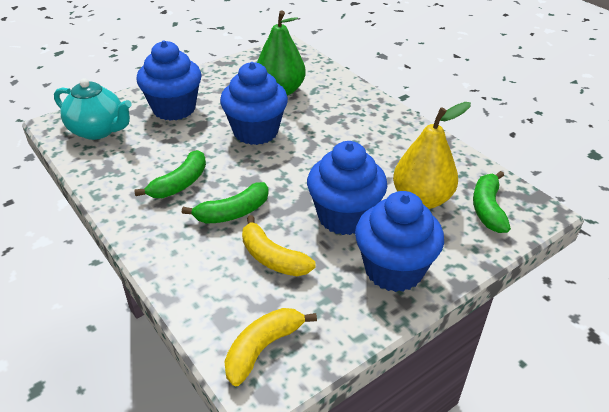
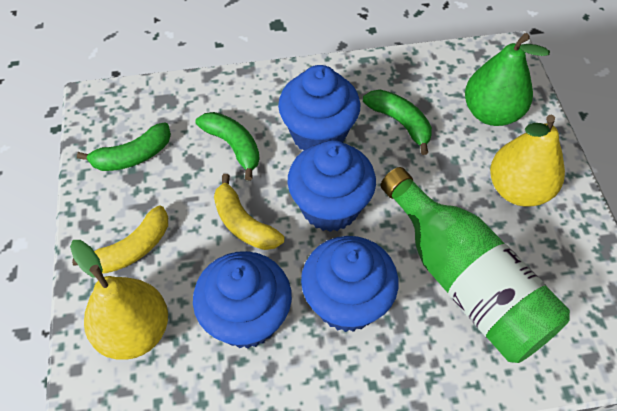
green bottle: 0 -> 1
turquoise teapot: 1 -> 0
yellow pear: 1 -> 2

